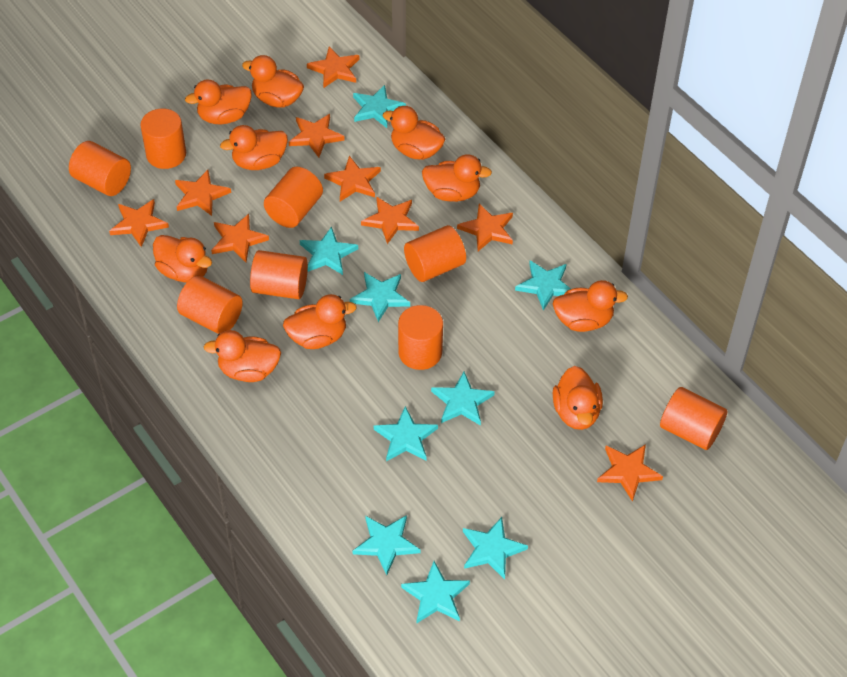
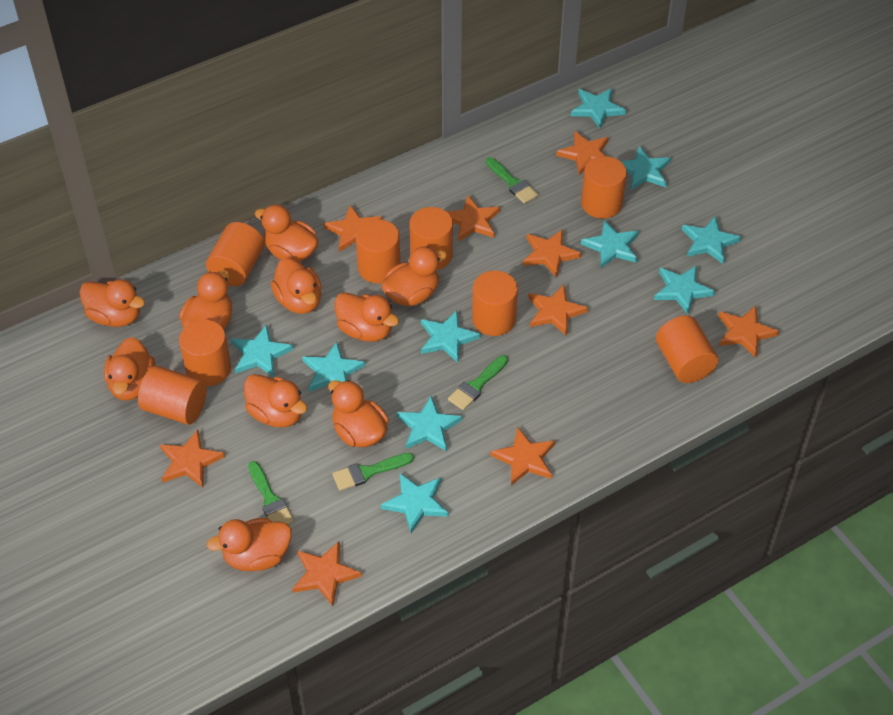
green brush: 0 -> 4
turquoise star: 9 -> 10

